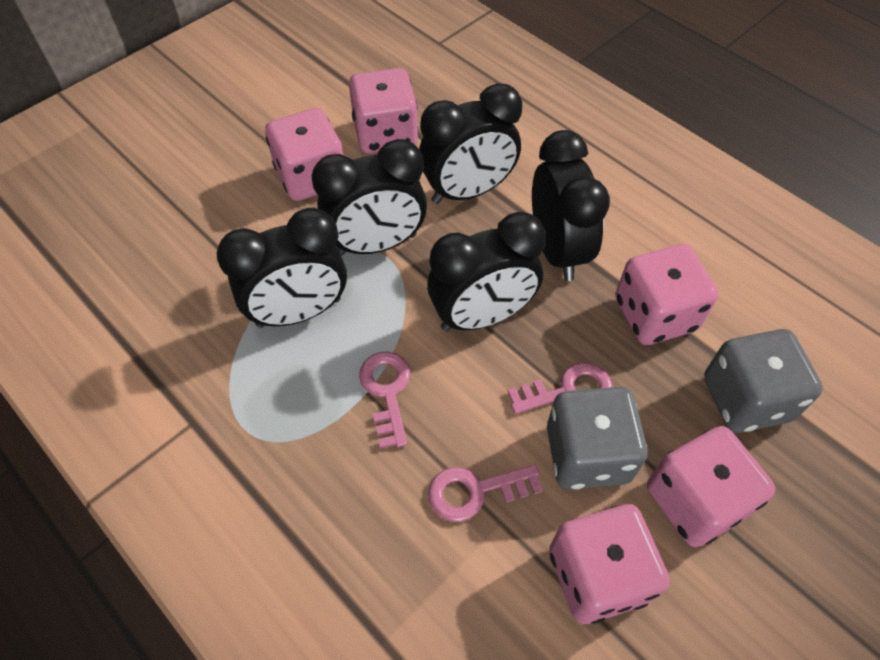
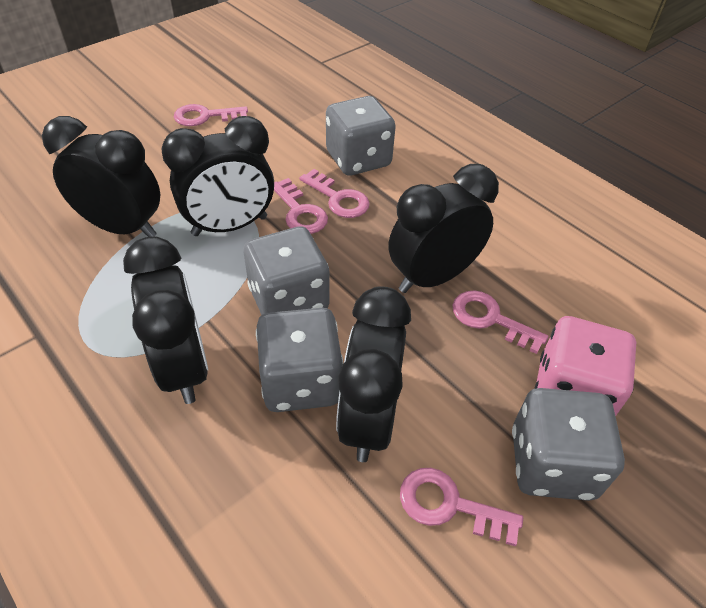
grey dice: 2 -> 4
pink dice: 5 -> 1
pink key: 3 -> 5

